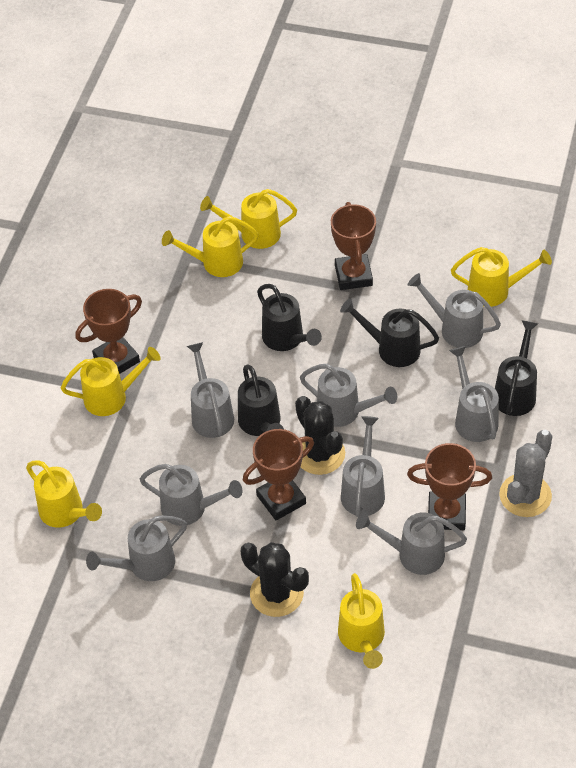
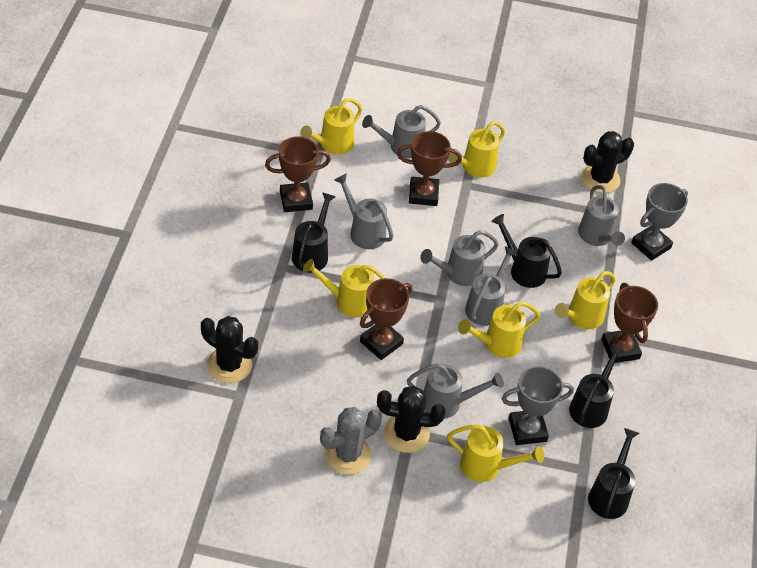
black cactus: 2 -> 3
grey trophy: 0 -> 2
grey watering can: 8 -> 6

